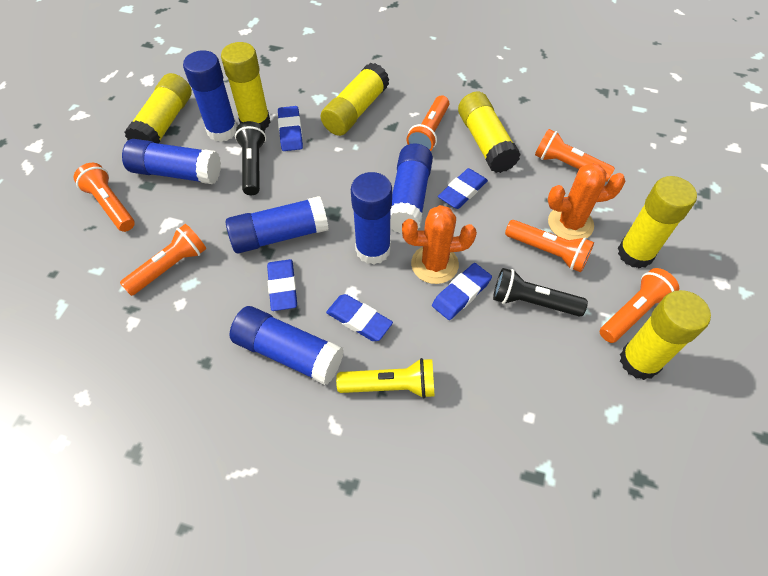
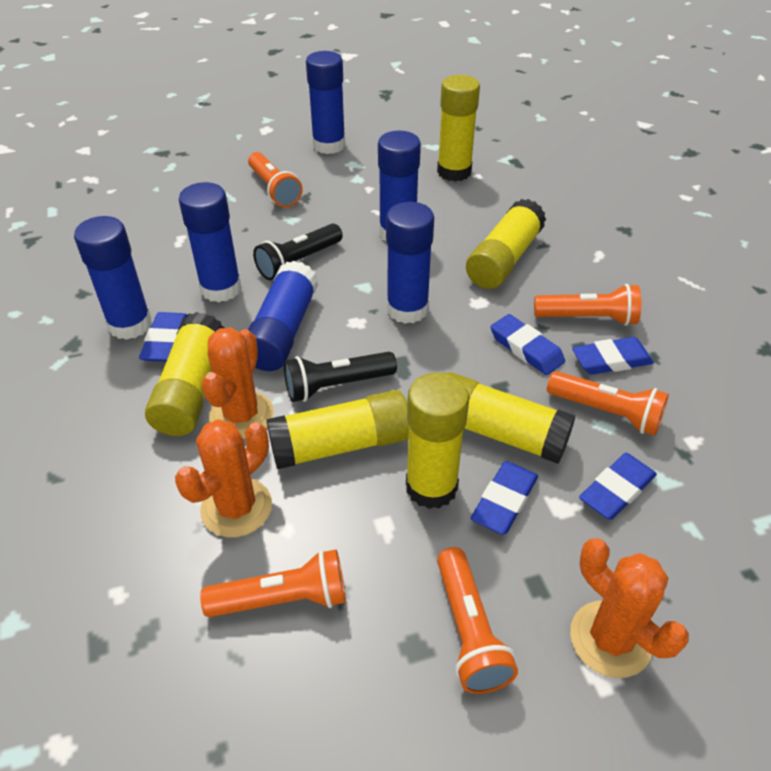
orange cactus: 2 -> 3
orange flashlight: 6 -> 5
yellow flashlight: 1 -> 0

